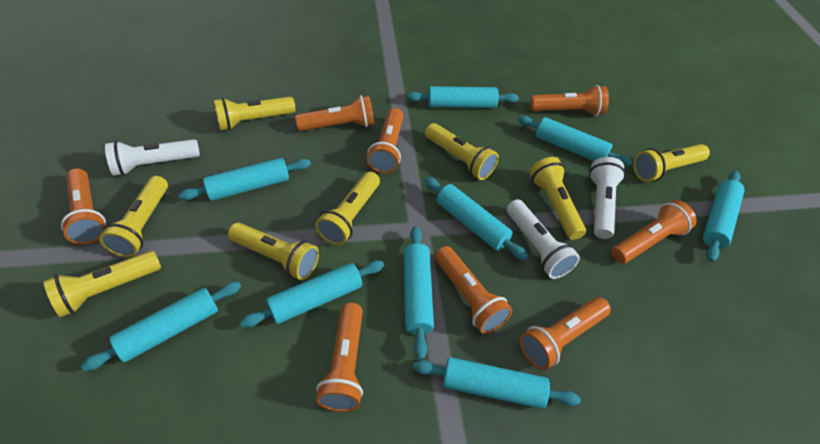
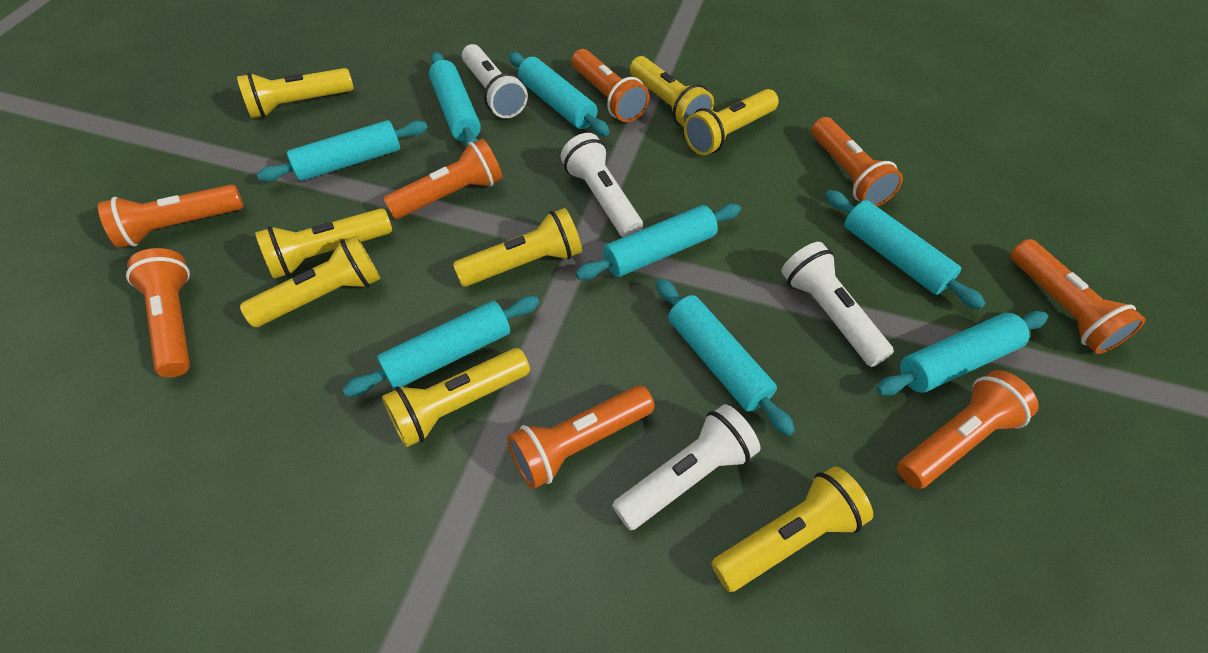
turquoise rolling pin: 9 -> 8
white flashlight: 3 -> 4

